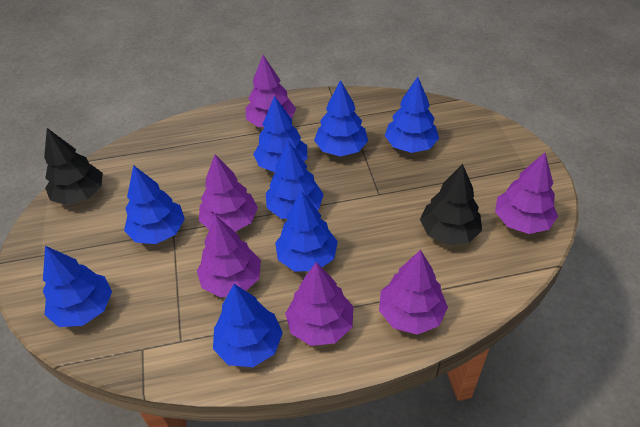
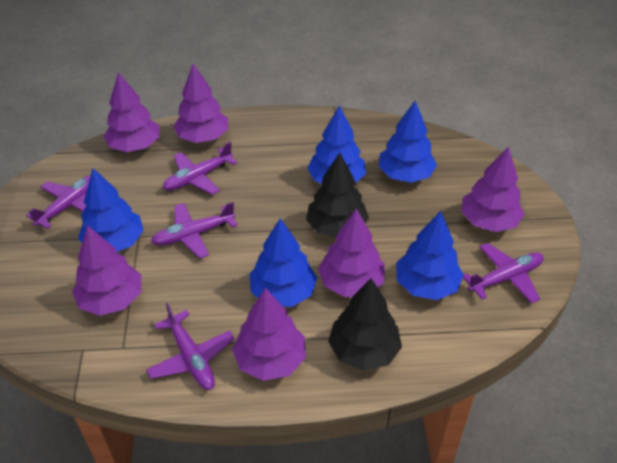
blue tree: 8 -> 5
purple plane: 0 -> 5

